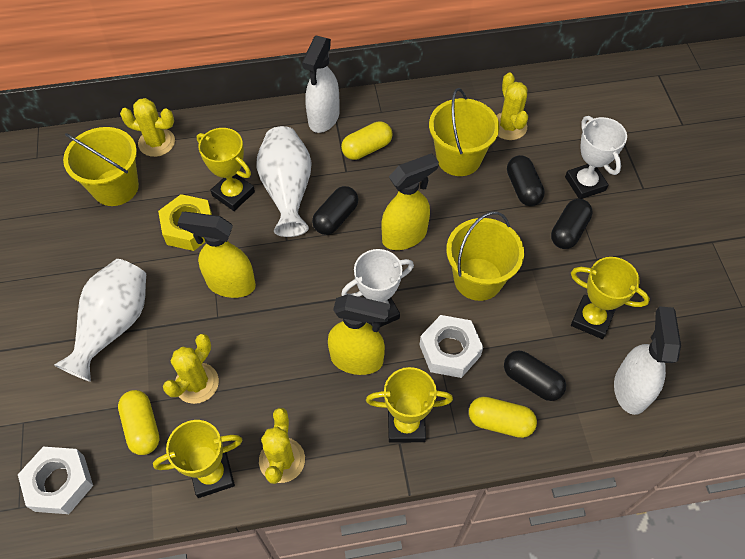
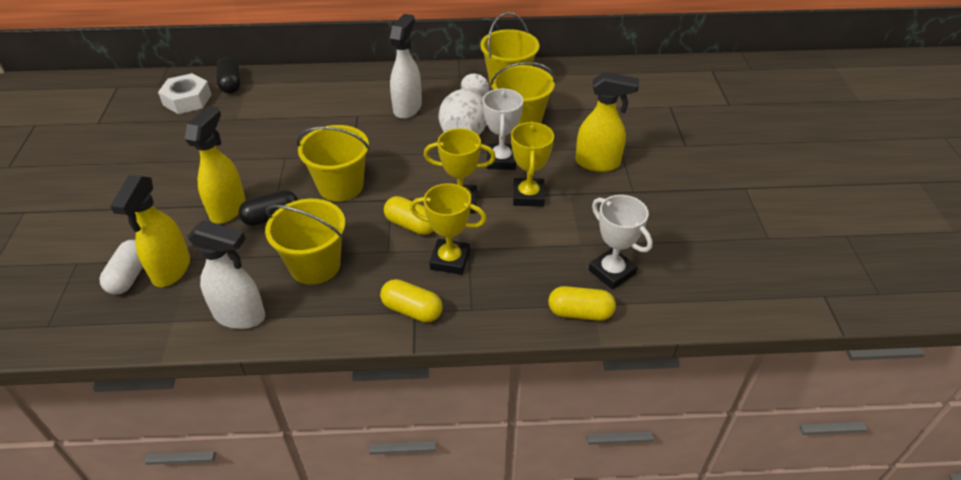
black capsule: 4 -> 2
white capsule: 0 -> 1
white nut: 2 -> 1
white vase: 2 -> 1
yellow bucket: 3 -> 4
yellow cactus: 4 -> 0
yellow nut: 1 -> 0
yellow trophy: 4 -> 3

